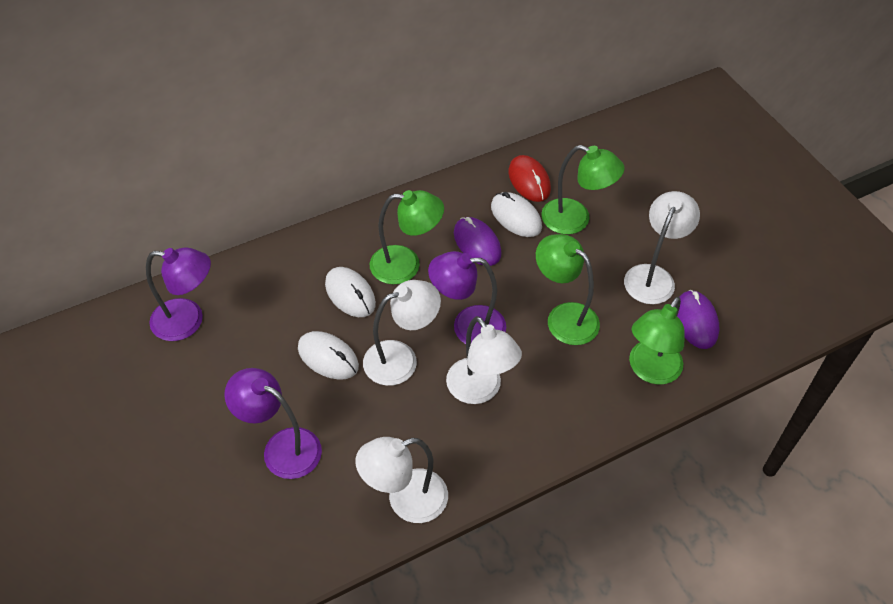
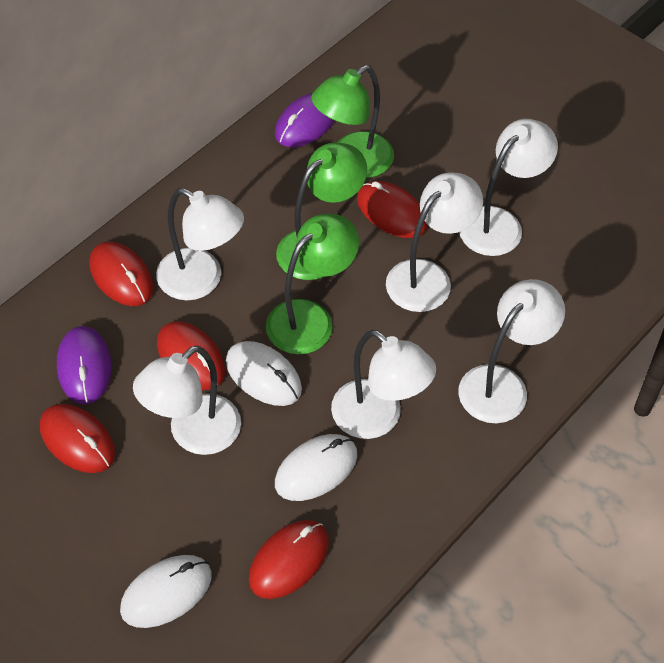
green lamp: 4 -> 3
purple lamp: 3 -> 0
red mouse: 1 -> 5
white lamp: 4 -> 6

